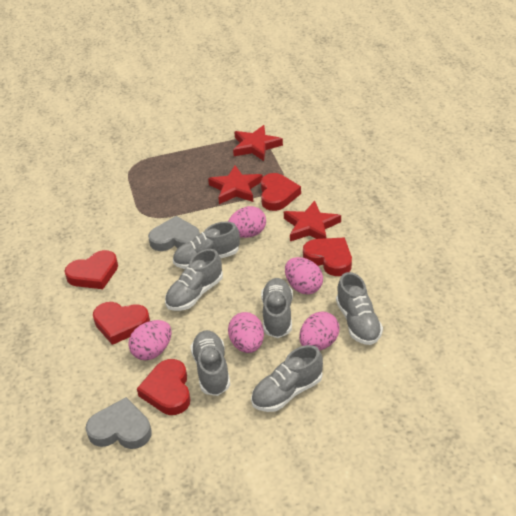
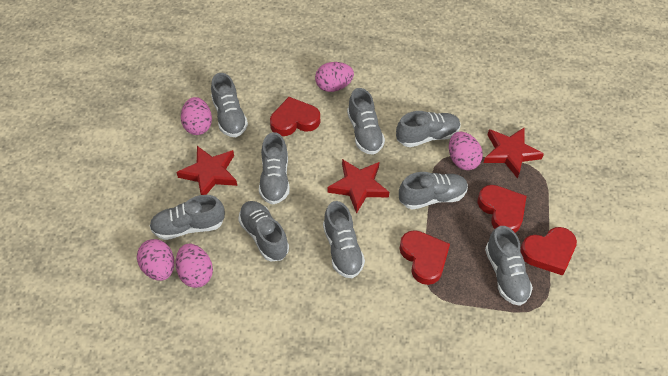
grey heart: 2 -> 0
grey shoe: 6 -> 9
red heart: 5 -> 4

